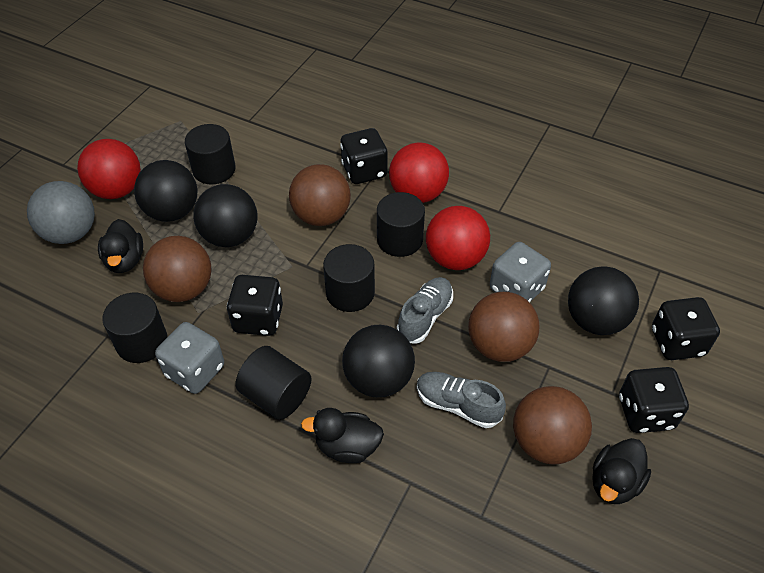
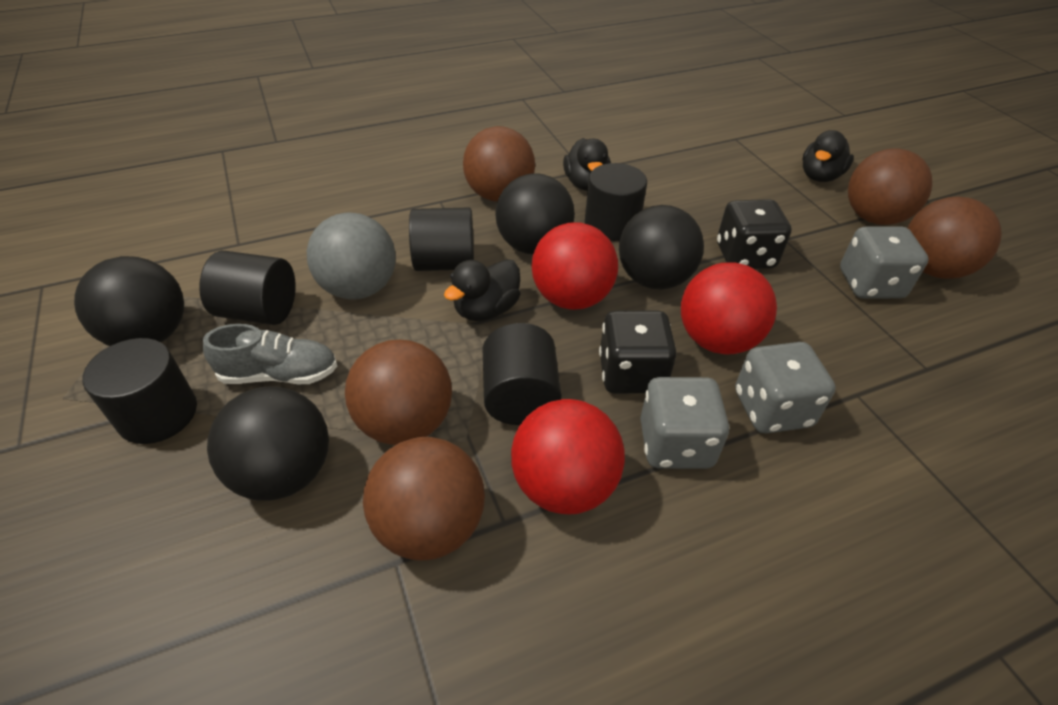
black dice: 4 -> 2
brown ball: 4 -> 5
grey dice: 2 -> 3
grey shoe: 2 -> 1

